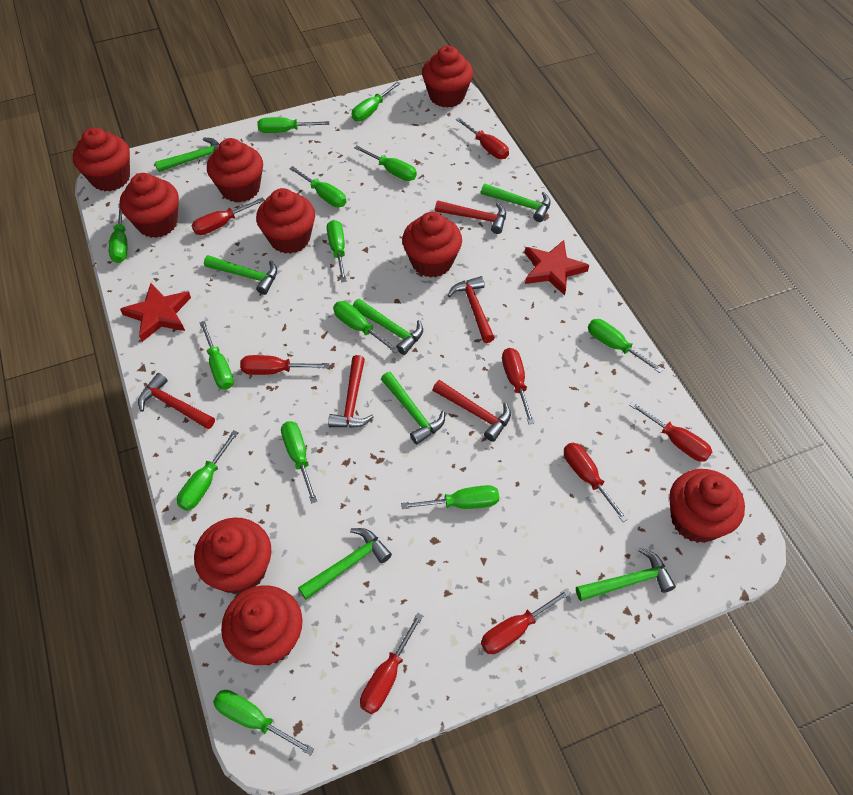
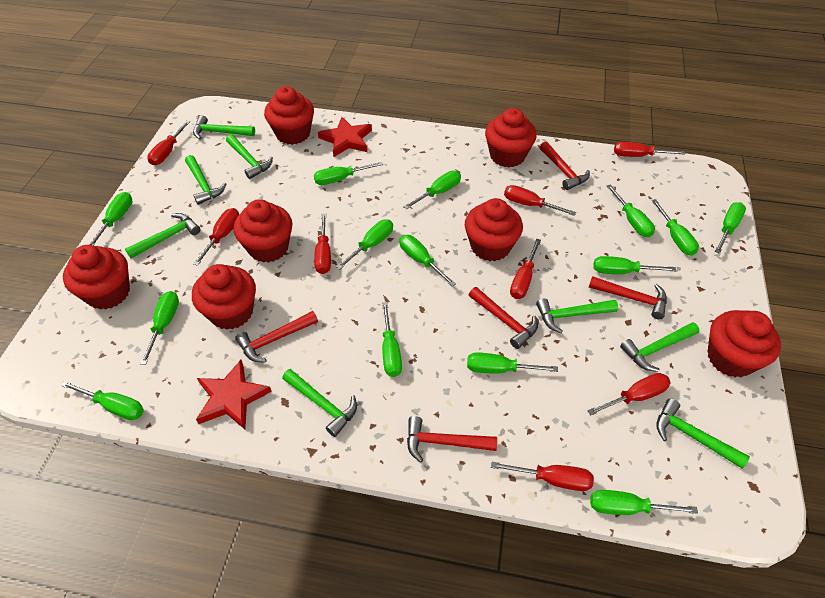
green hammer: 7 -> 8
green screwdriver: 13 -> 14
red cupcake: 9 -> 7

